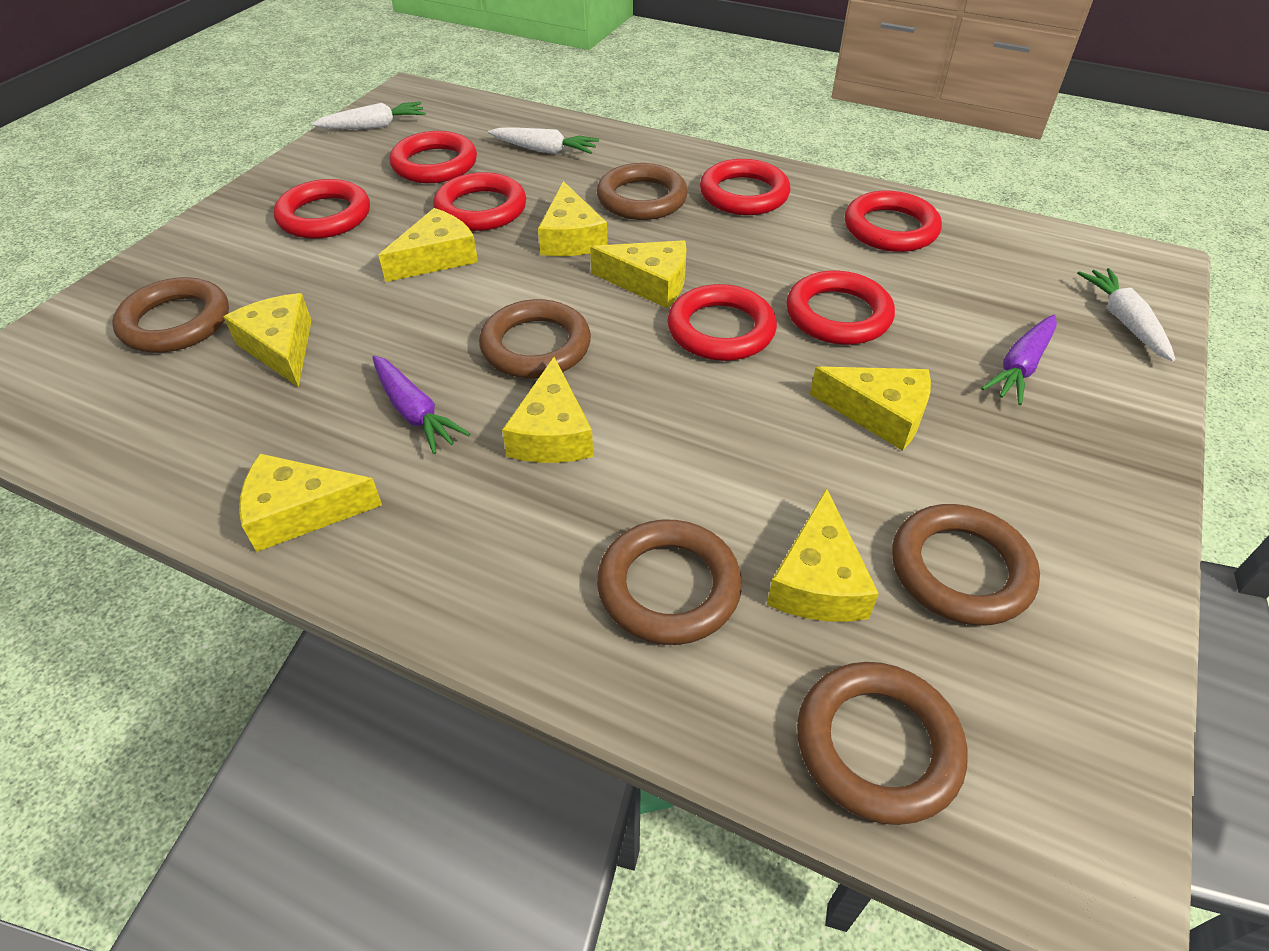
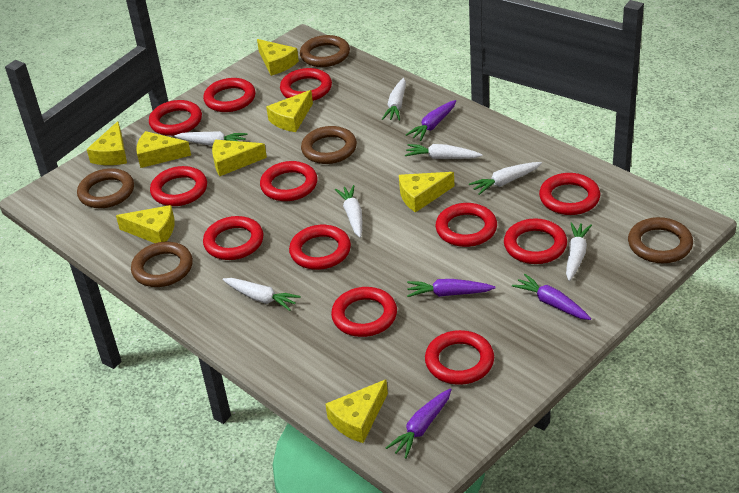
brown ring: 6 -> 5
purple carrot: 2 -> 4
red ring: 7 -> 12
white carrot: 3 -> 7

